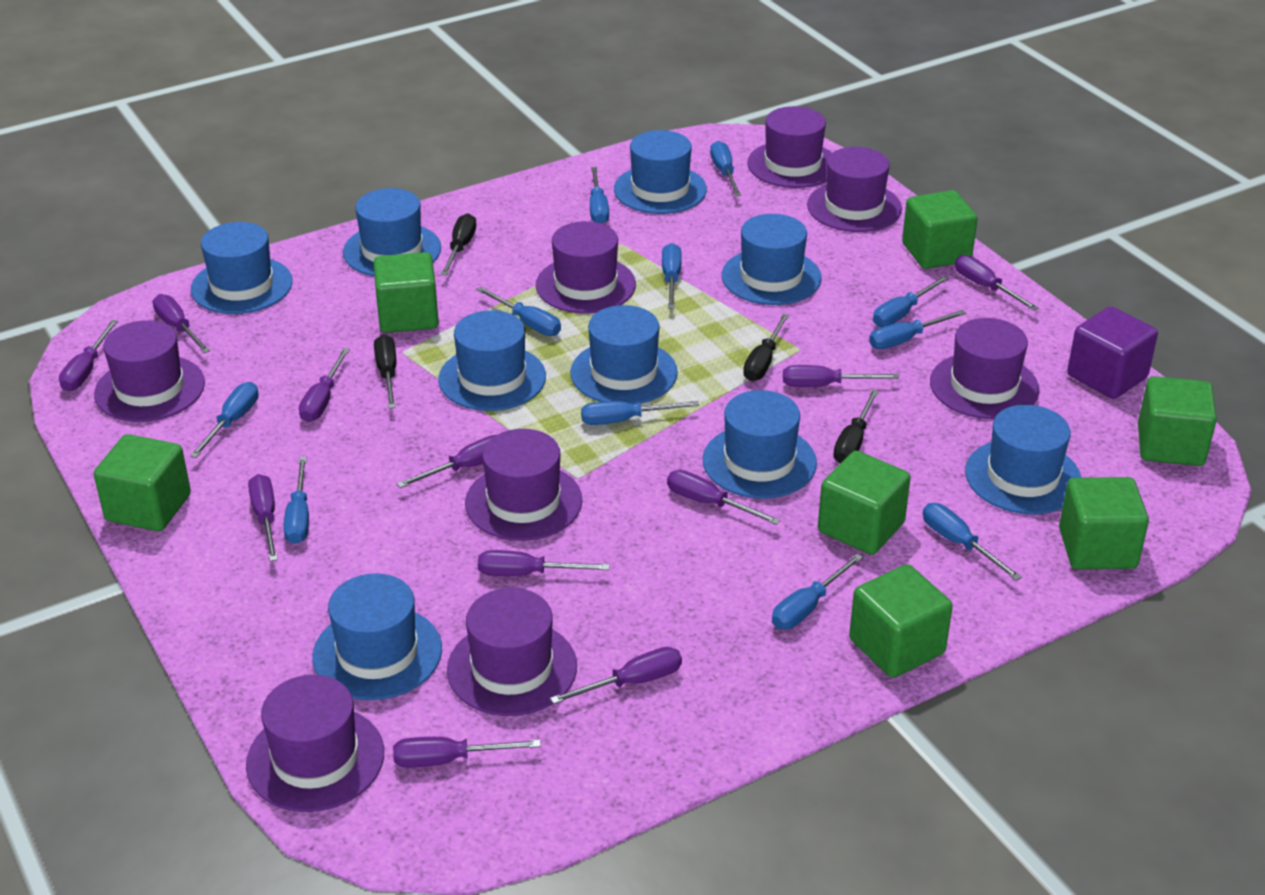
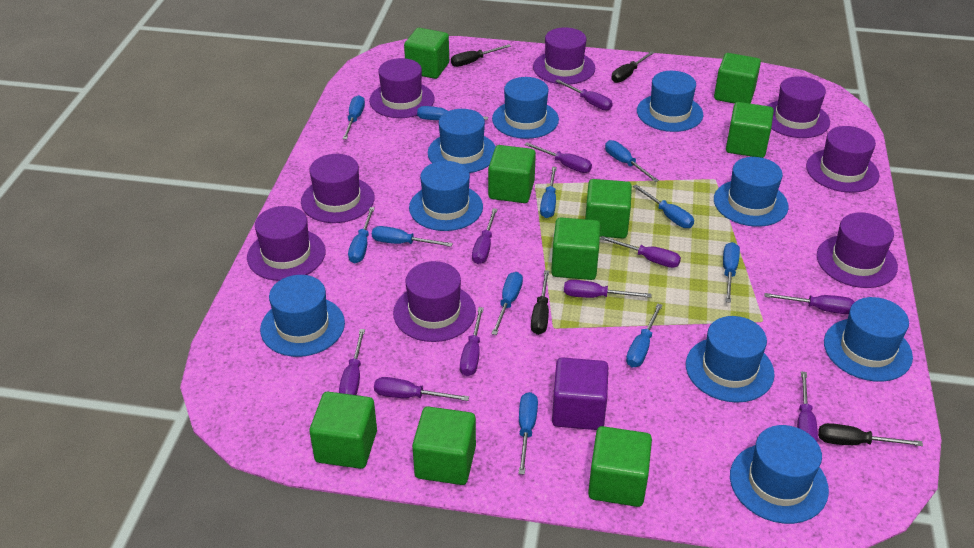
green cube: 7 -> 9
purple screwdriver: 11 -> 10

